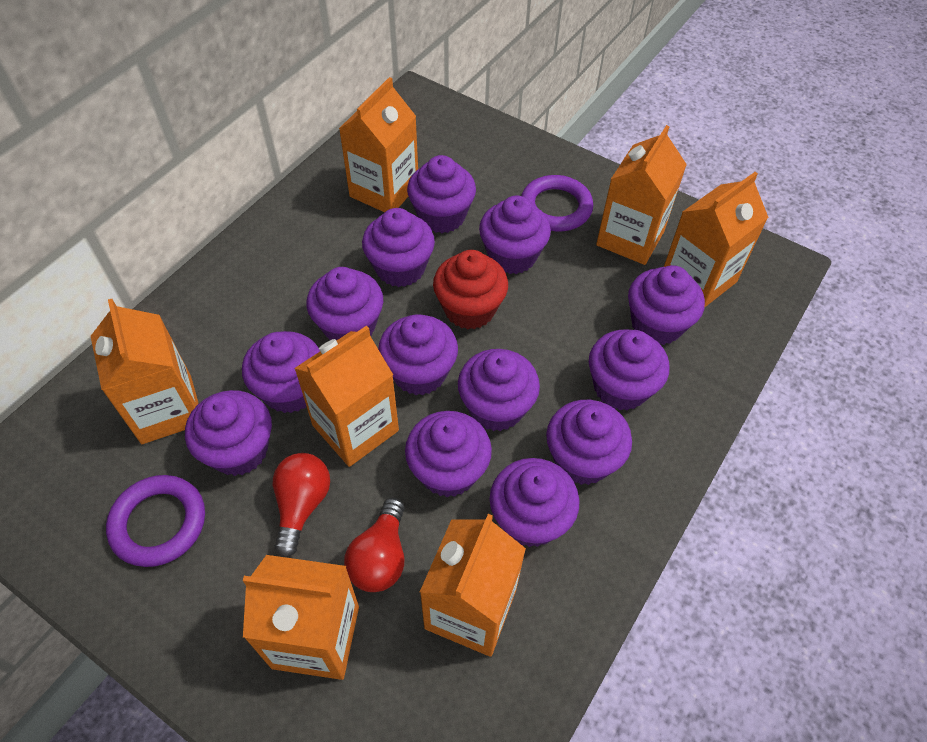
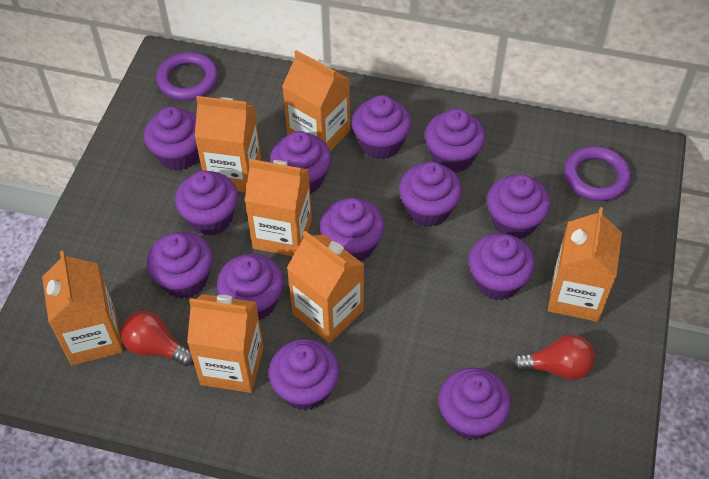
red cupcake: 1 -> 0

